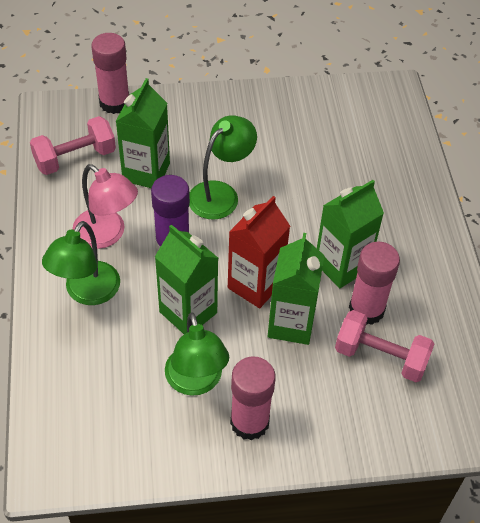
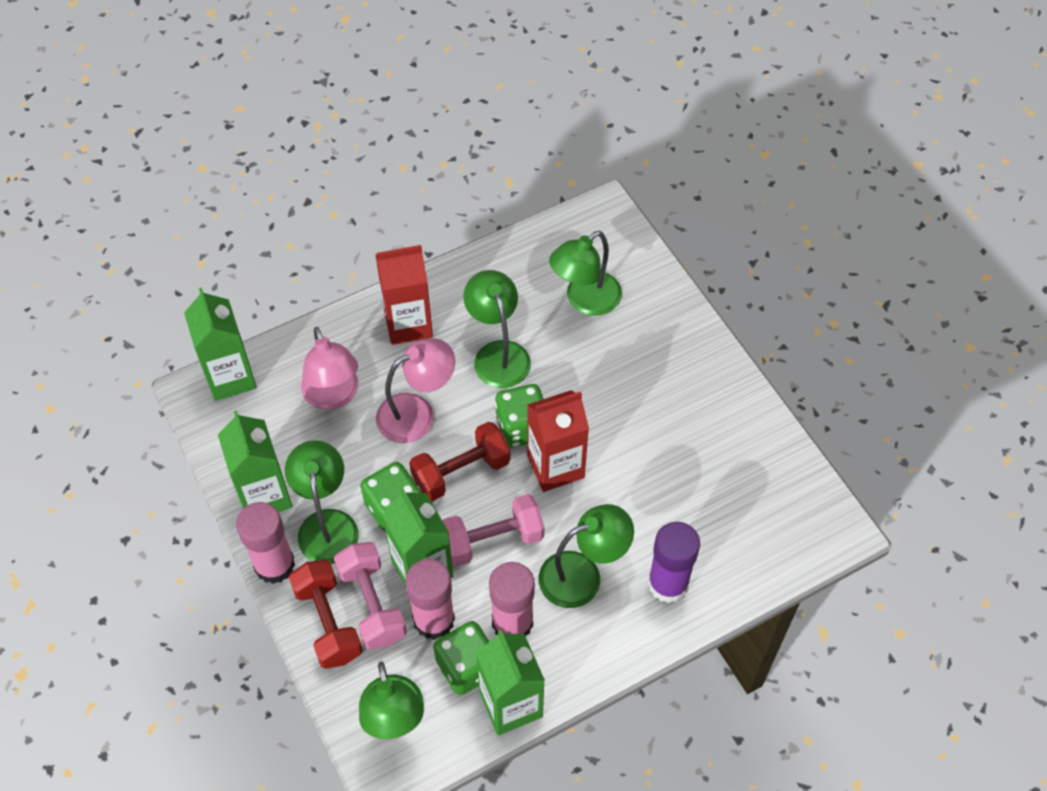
green dice: 0 -> 3
green lamp: 3 -> 5
pink lamp: 1 -> 2
red carton: 1 -> 2
red dumbbell: 0 -> 2

